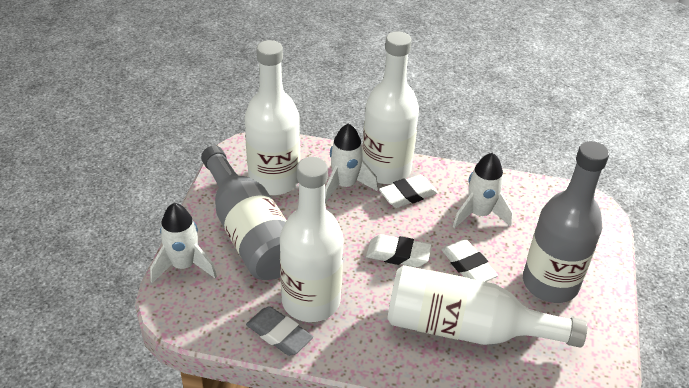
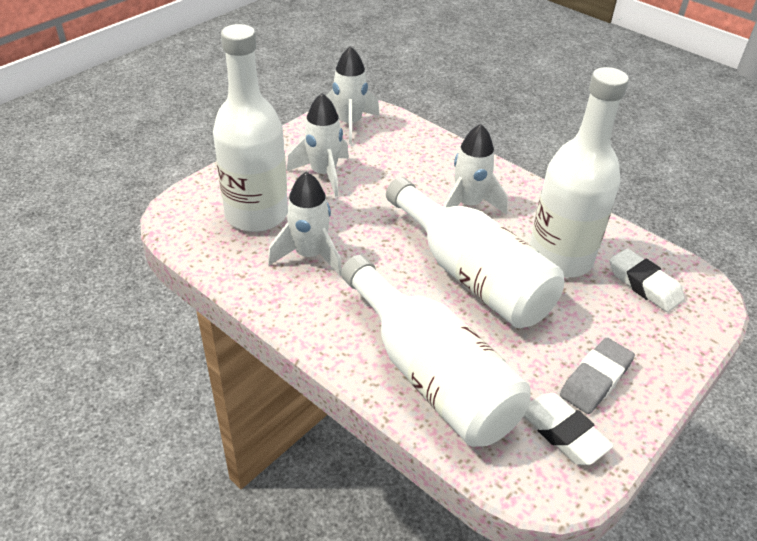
grey bottle: 2 -> 0
white eraser: 3 -> 2
white rocket: 3 -> 4

